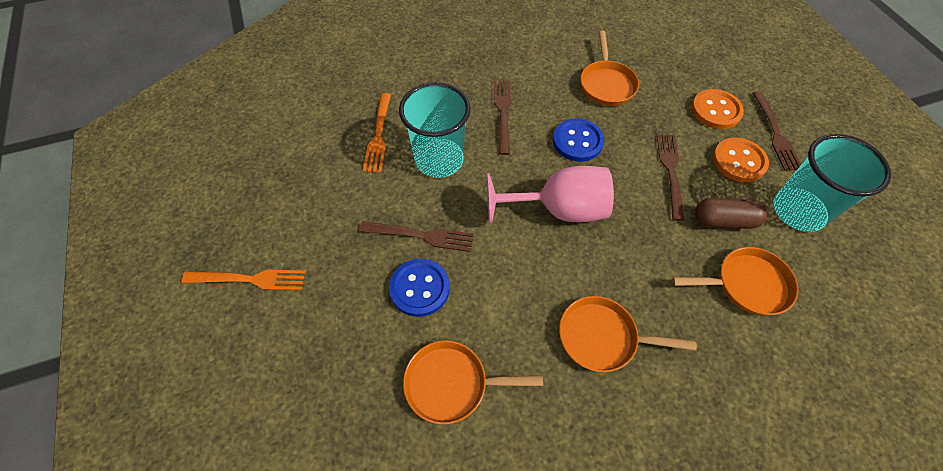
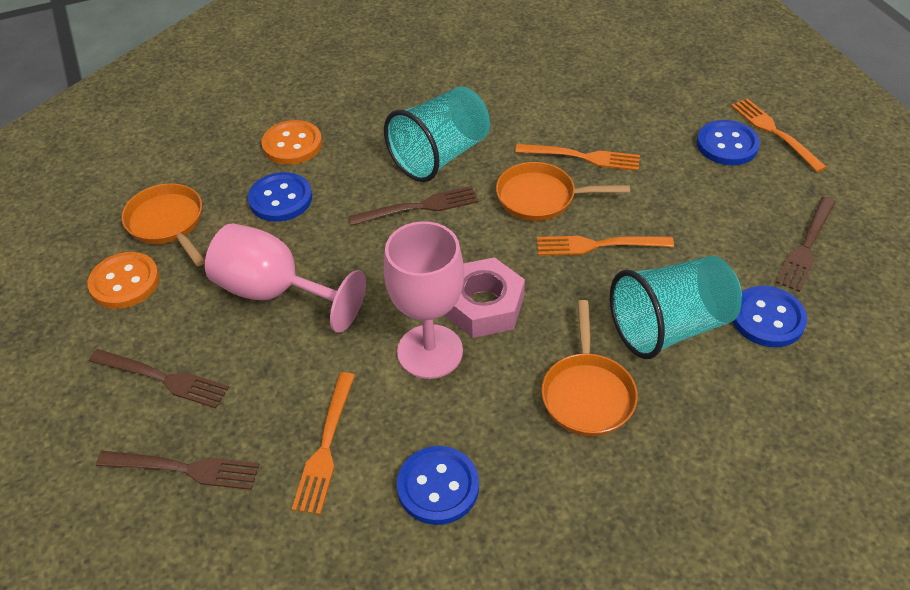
blue button: 2 -> 4
brown capsule: 1 -> 0
orange fork: 2 -> 4
orange pan: 4 -> 3
pink goblet: 1 -> 2
pink nut: 0 -> 1

